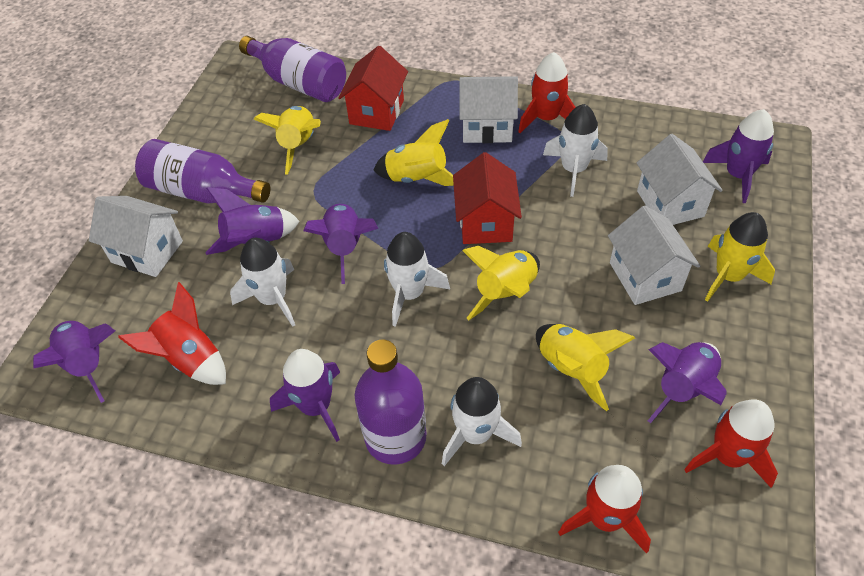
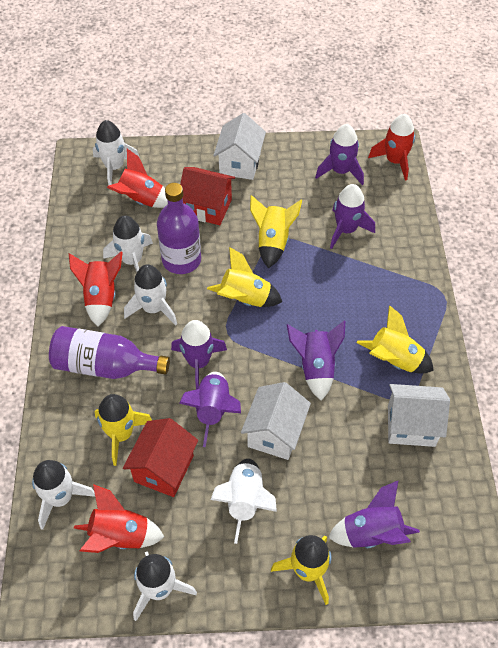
purple bottle: 3 -> 2
white house: 4 -> 3
white rocket: 4 -> 6

